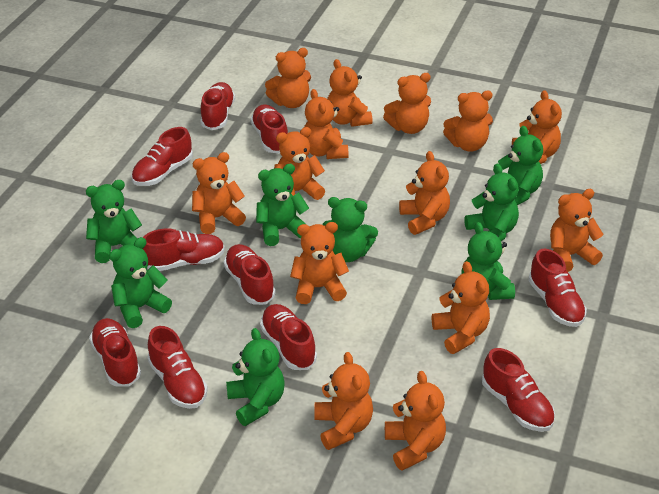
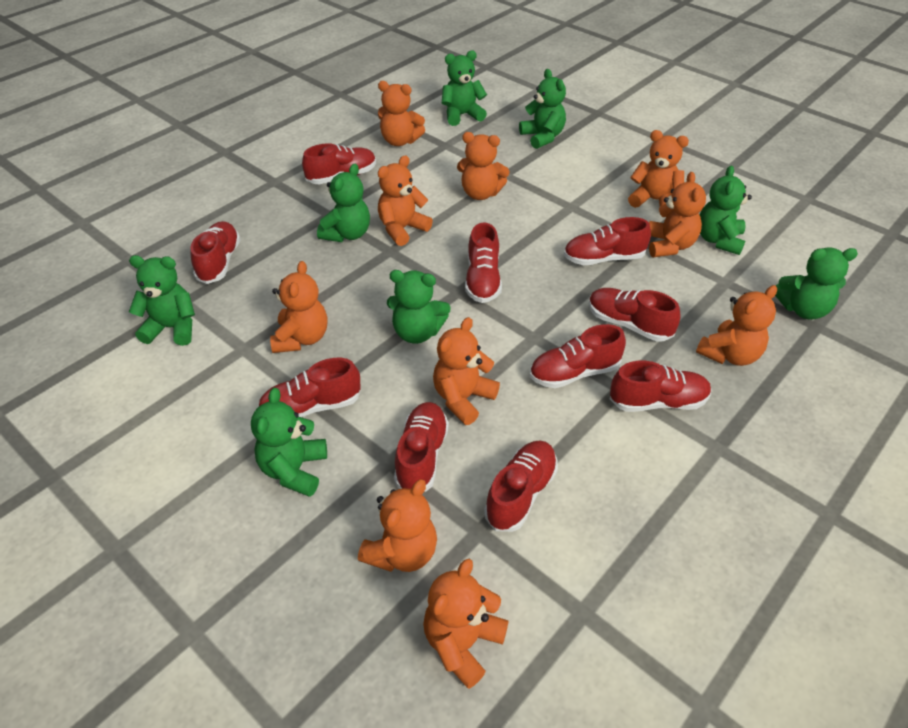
orange teddy bear: 14 -> 10

